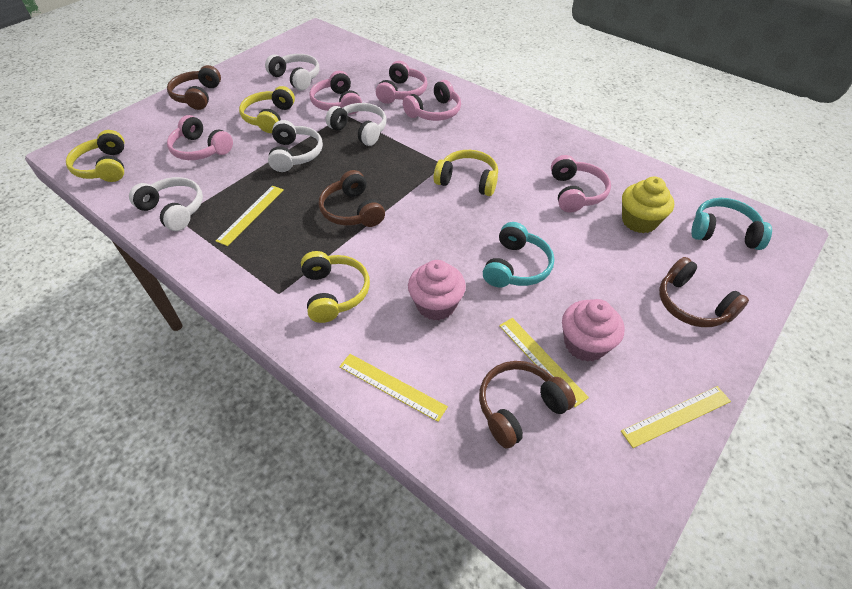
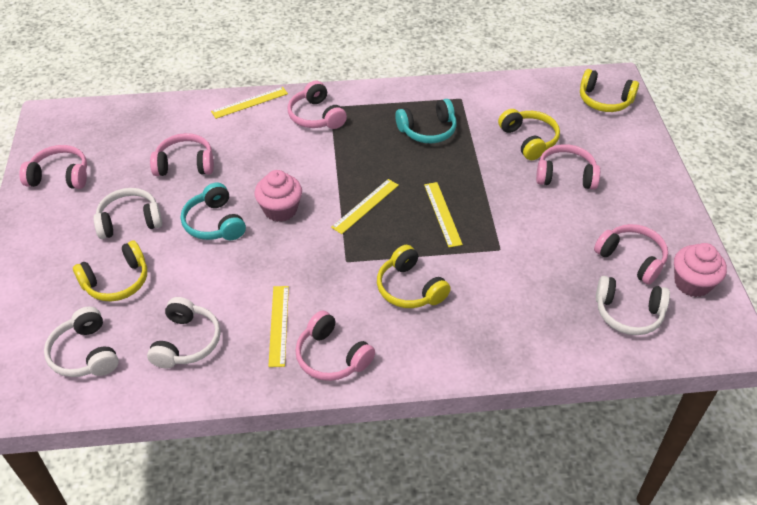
brown headphones: 4 -> 0
pink headphones: 5 -> 6
yellow cupcake: 1 -> 0

